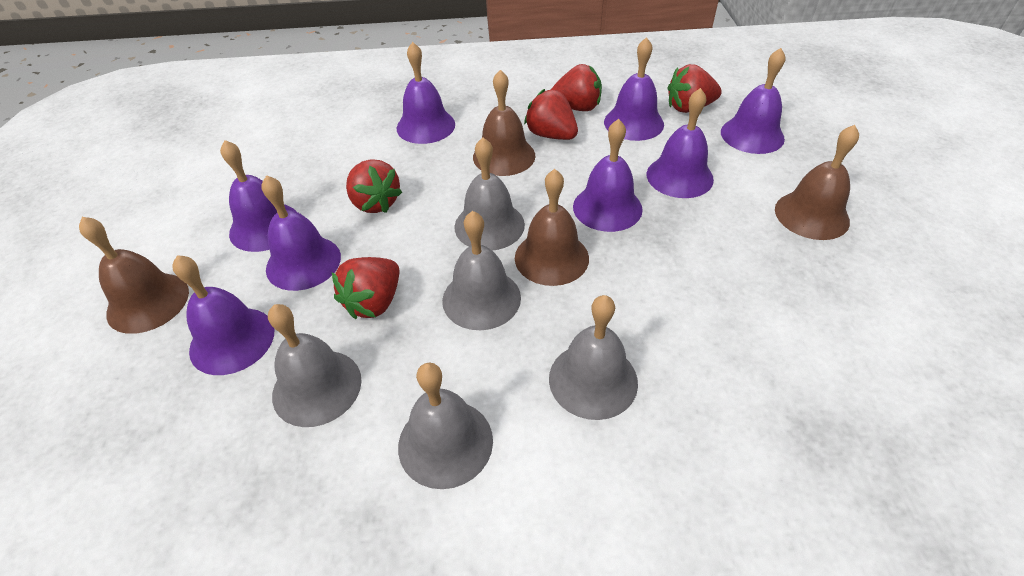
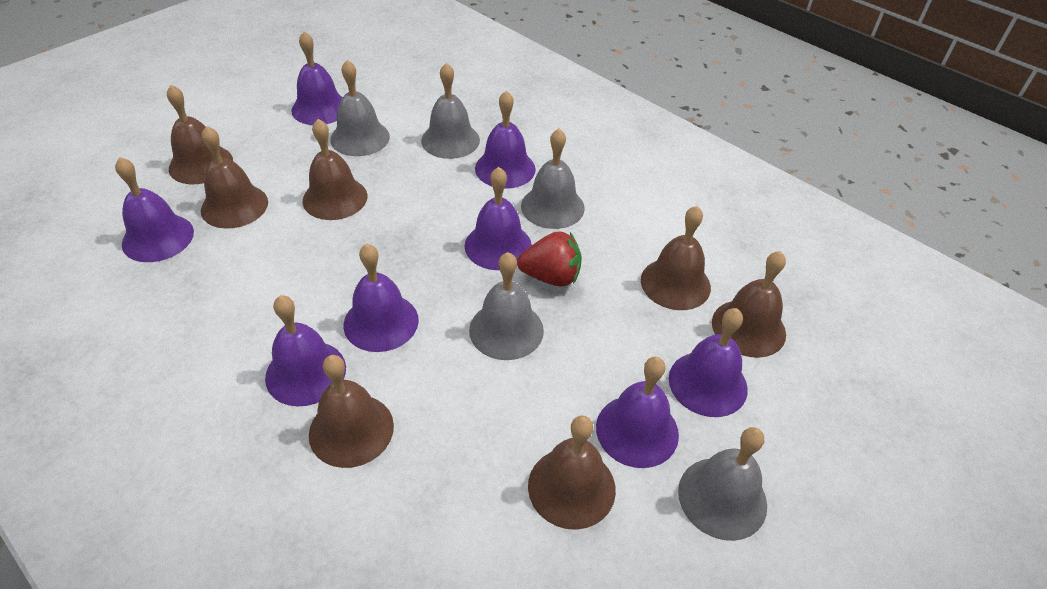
brown bell: 4 -> 7
red strawberry: 5 -> 1

